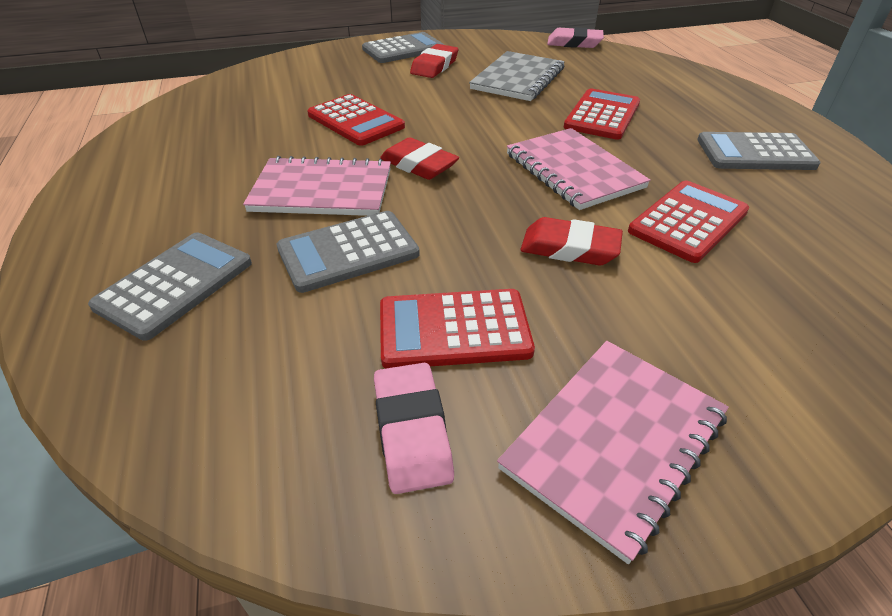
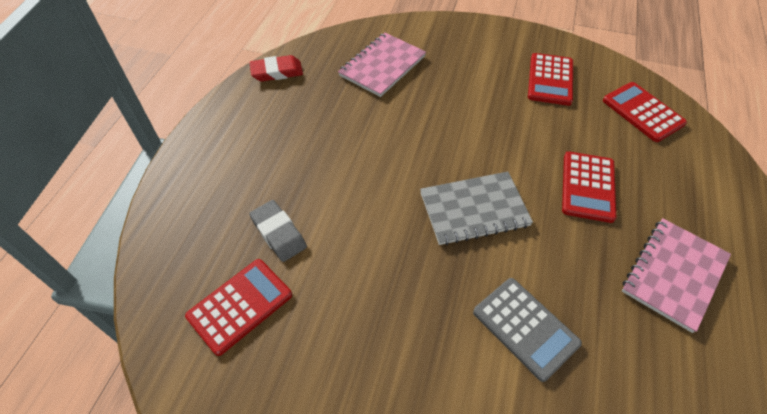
grey calculator: 4 -> 1
grey eraser: 0 -> 1
pink eraser: 2 -> 0
pink notebook: 3 -> 2
red eraser: 3 -> 1

